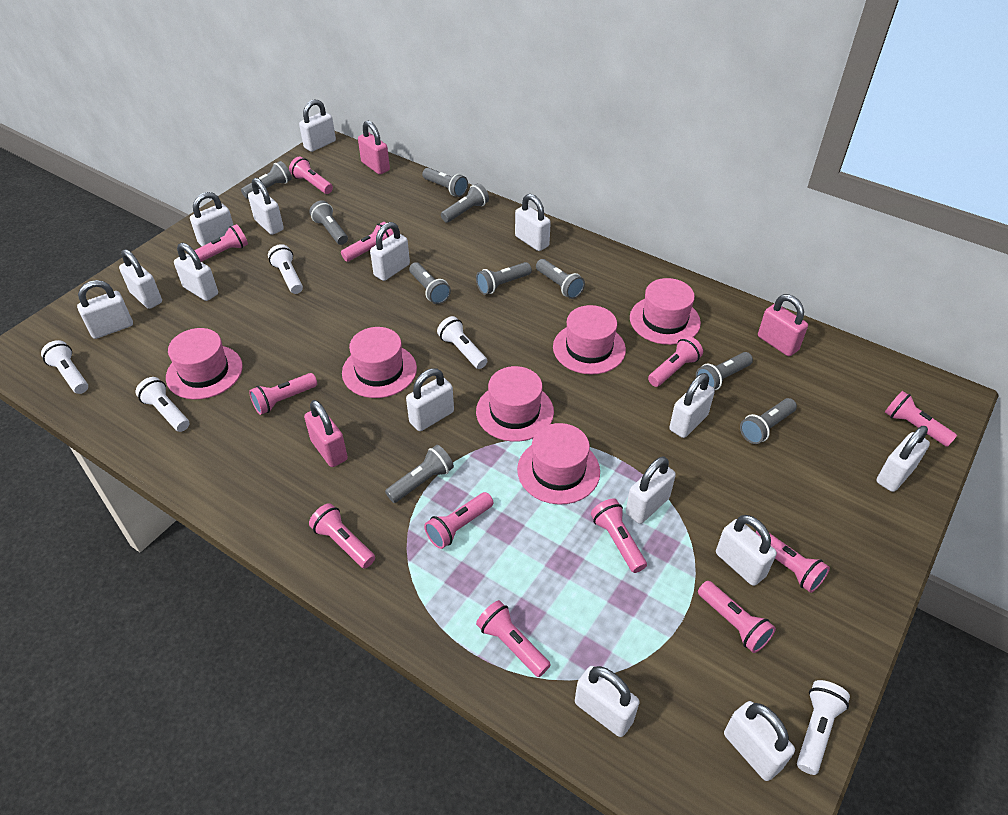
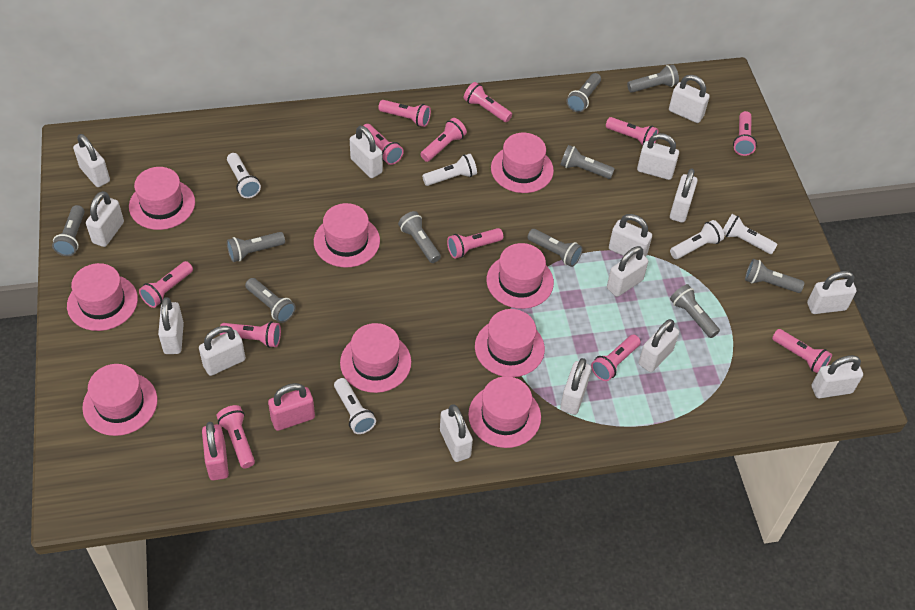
pink hat: 6 -> 9
pink padlock: 3 -> 2

